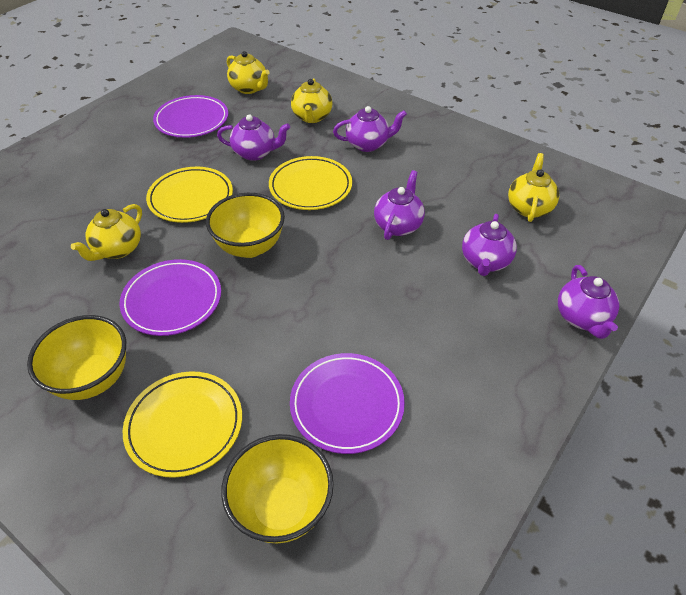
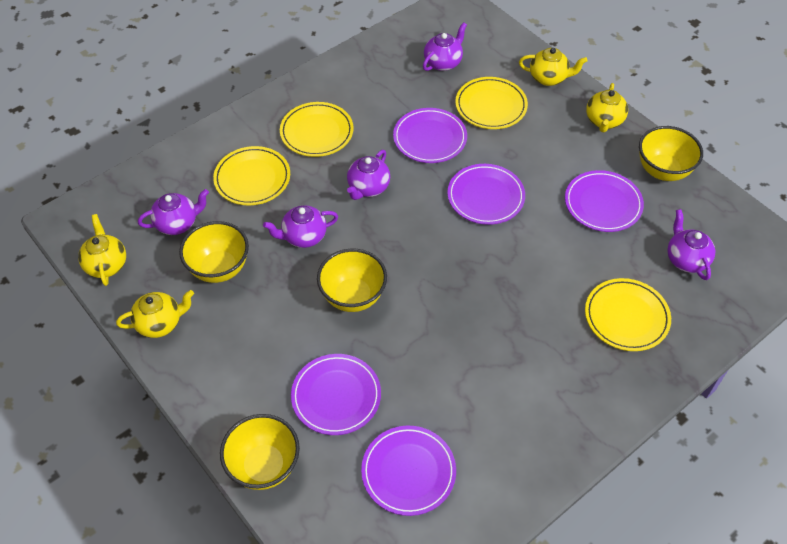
purple plate: 3 -> 5
yellow bowl: 3 -> 4
yellow plate: 3 -> 4

